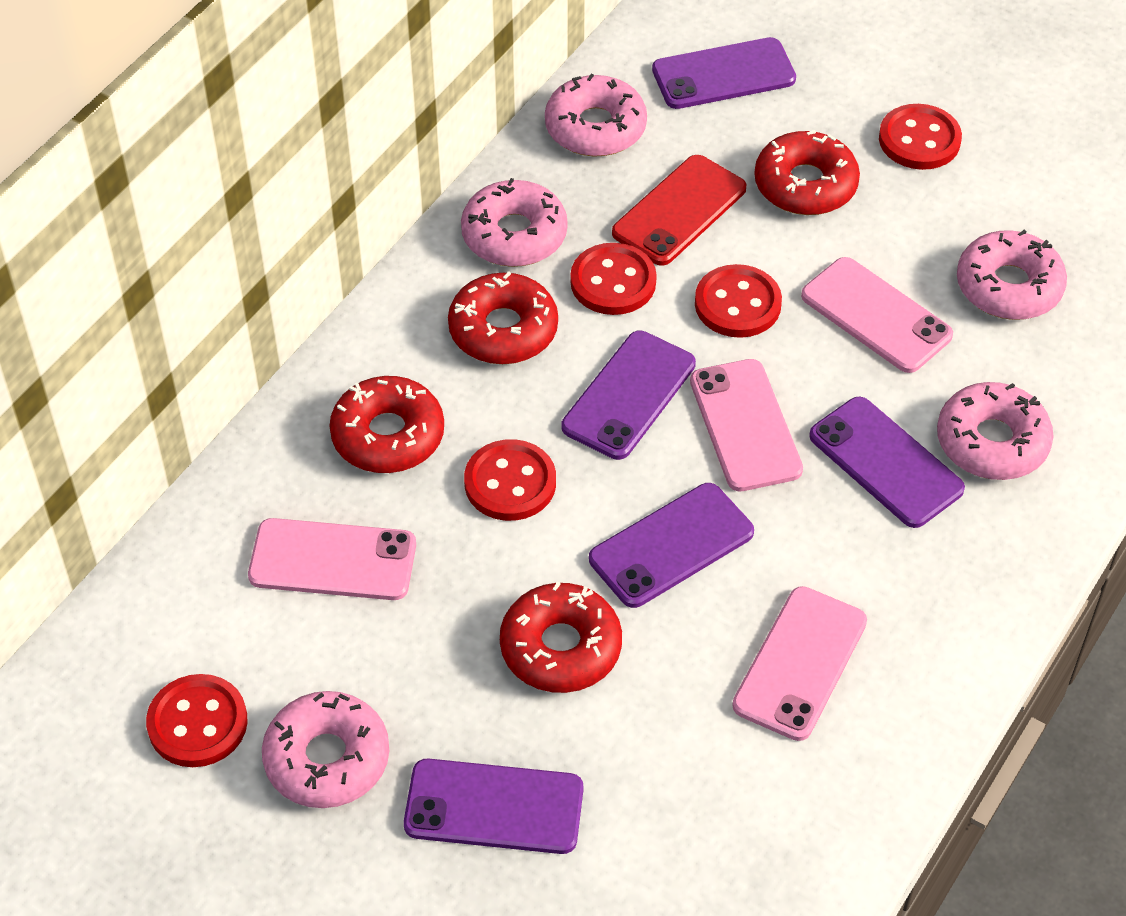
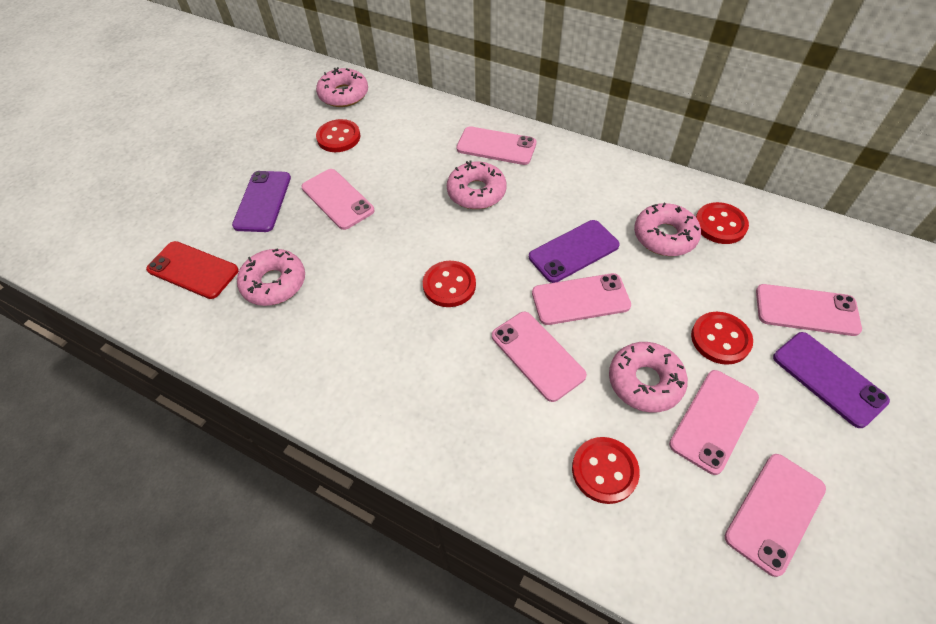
pink phone: 4 -> 7
purple phone: 5 -> 3
red donut: 4 -> 0

